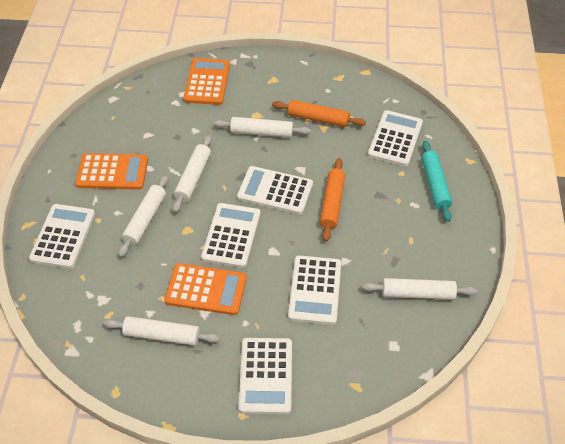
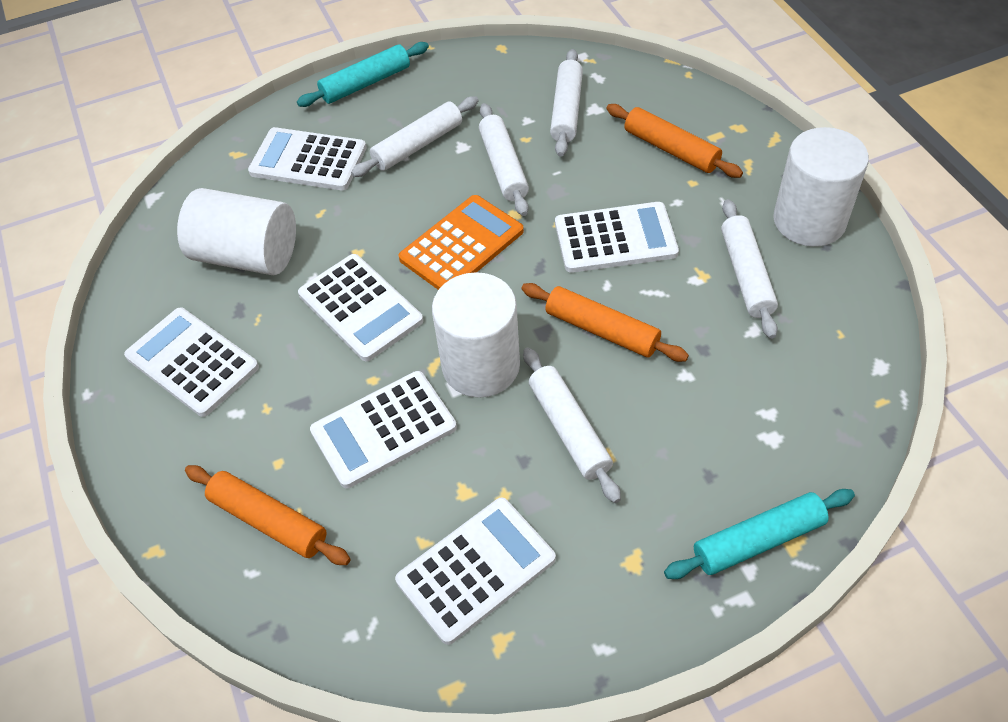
orange calculator: 3 -> 1
orange rolling pin: 2 -> 3
turquoise rolling pin: 1 -> 2
white cylinder: 0 -> 3

